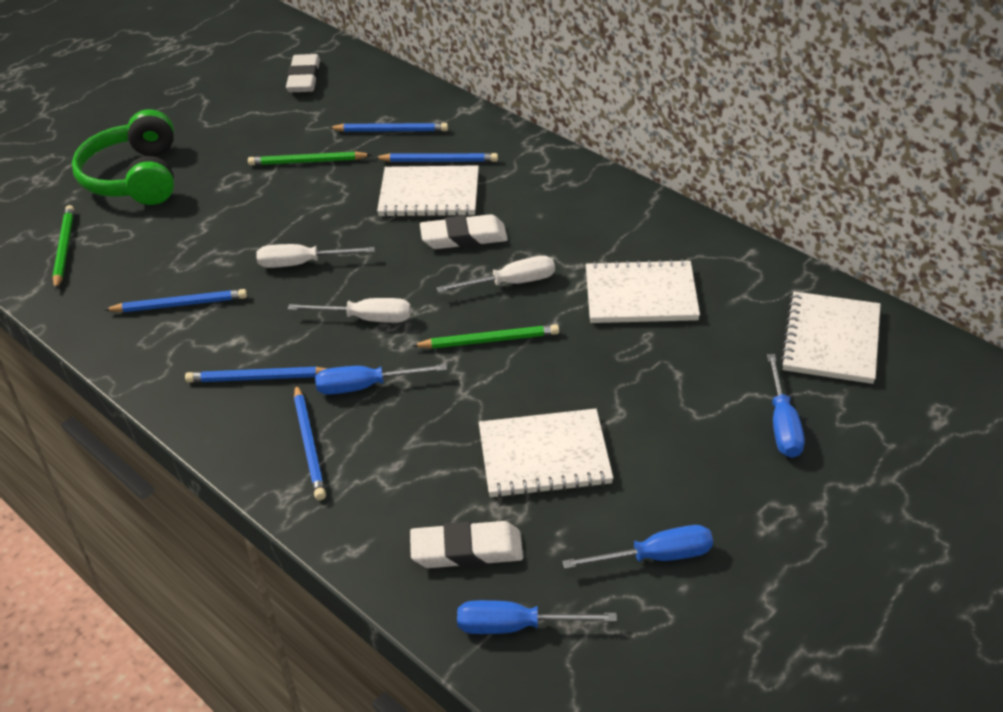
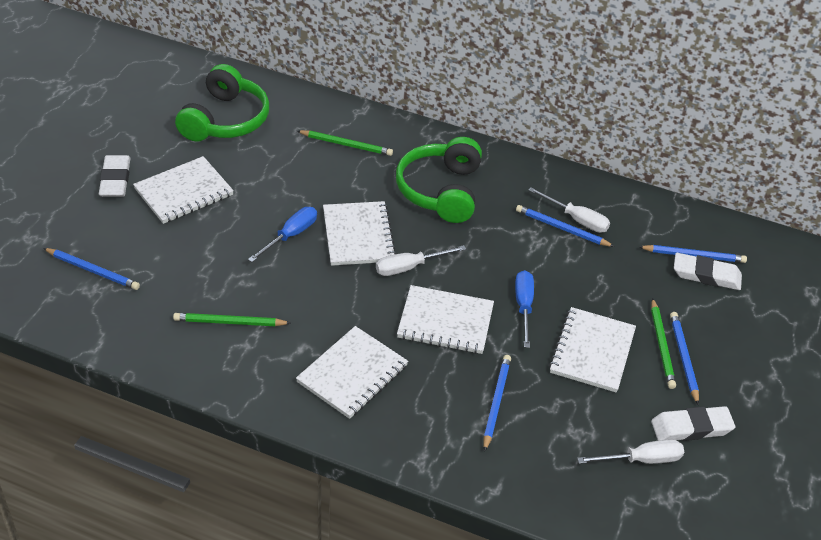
blue screwdriver: 4 -> 2
green headphones: 1 -> 2
white notebook: 4 -> 5

